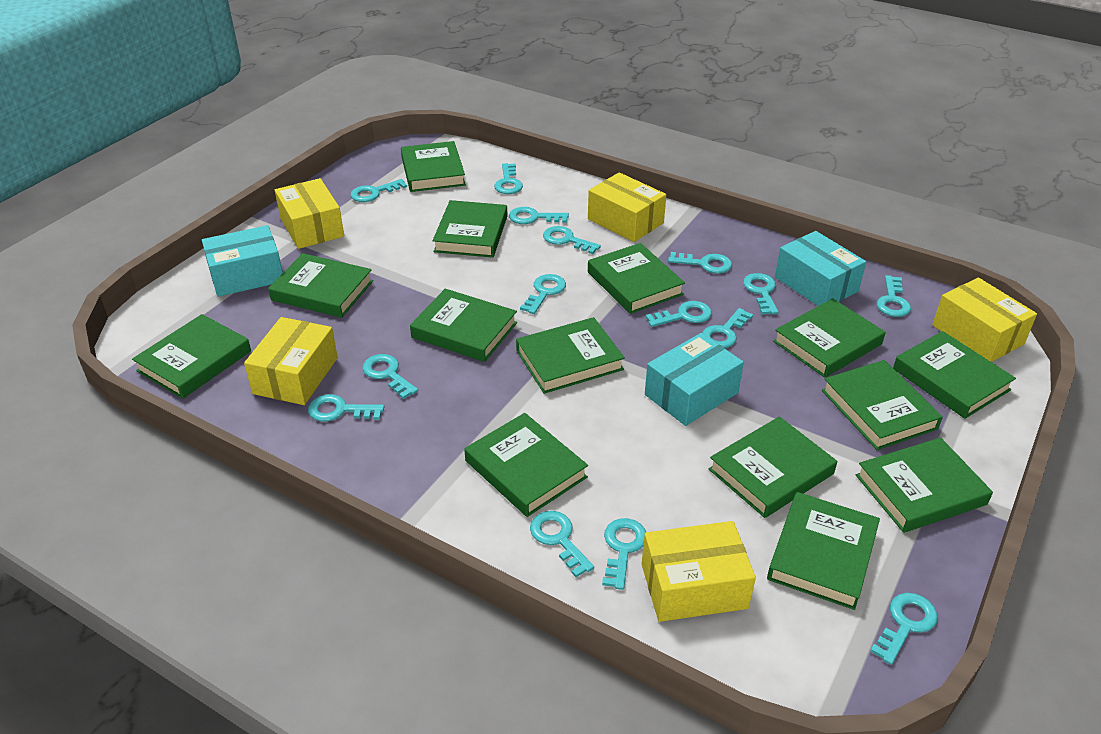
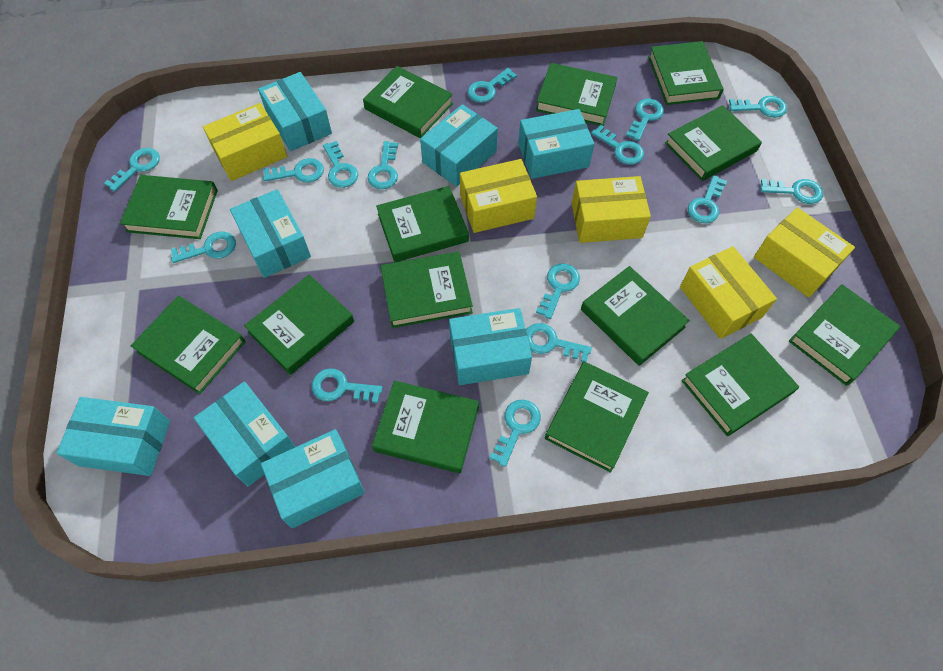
turquoise box: 3 -> 8

